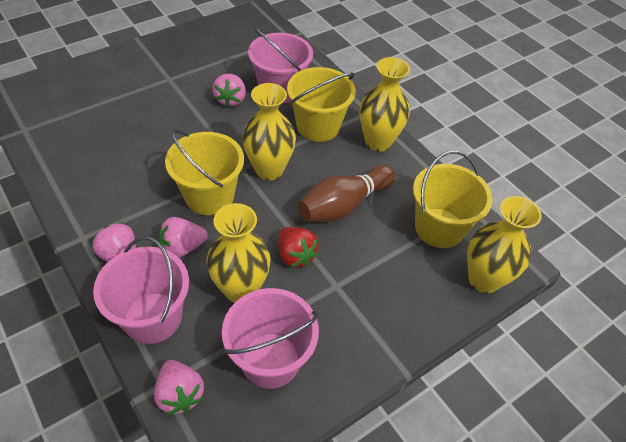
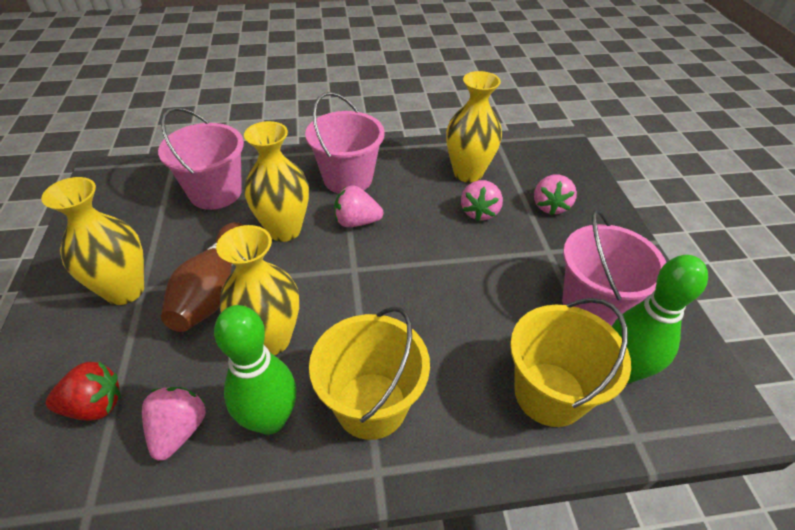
green bowling pin: 0 -> 2
yellow bucket: 3 -> 2

